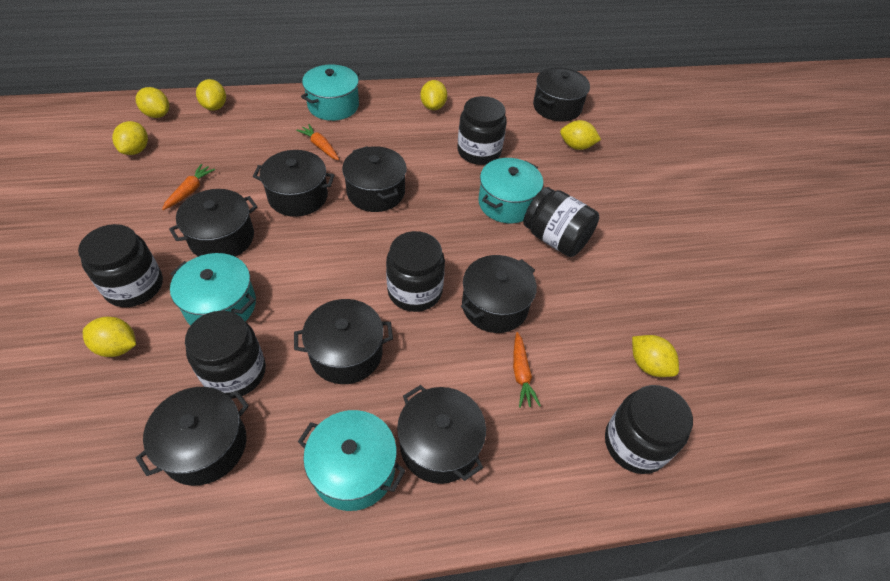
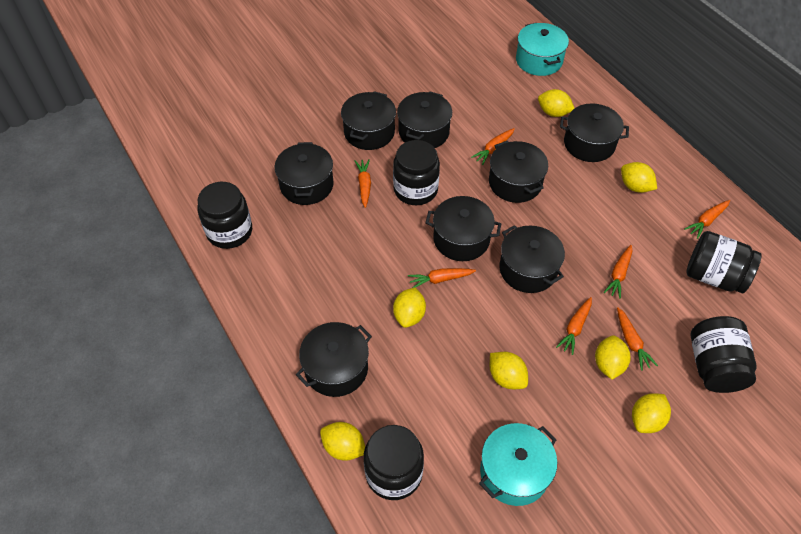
black jar: 6 -> 5
orange carrot: 3 -> 7
turquoise pot: 4 -> 2

